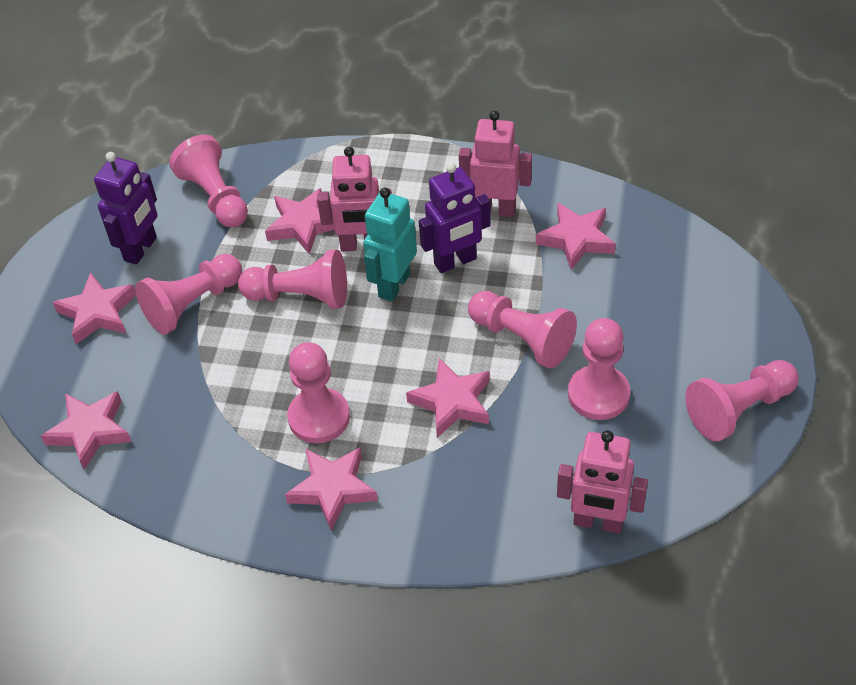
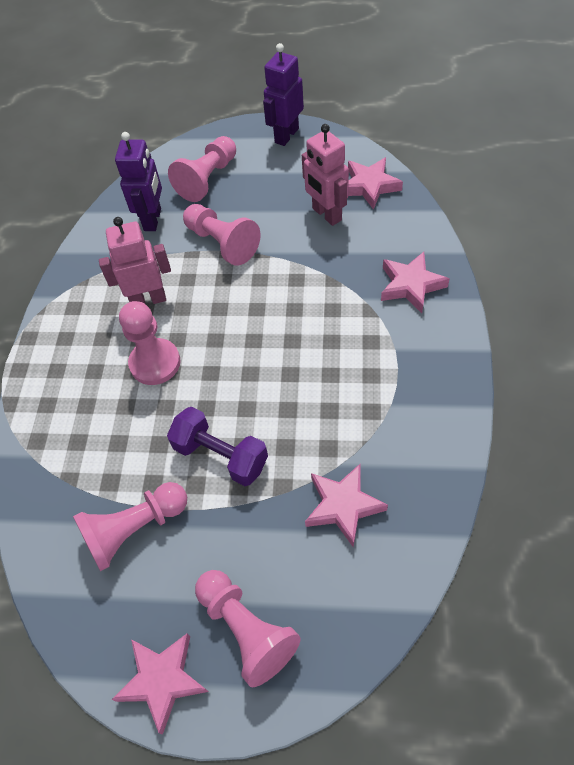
pink pawn: 7 -> 5
pink robot: 3 -> 2
pink star: 6 -> 4
purple dumbbell: 0 -> 1
turquoise robot: 1 -> 0

